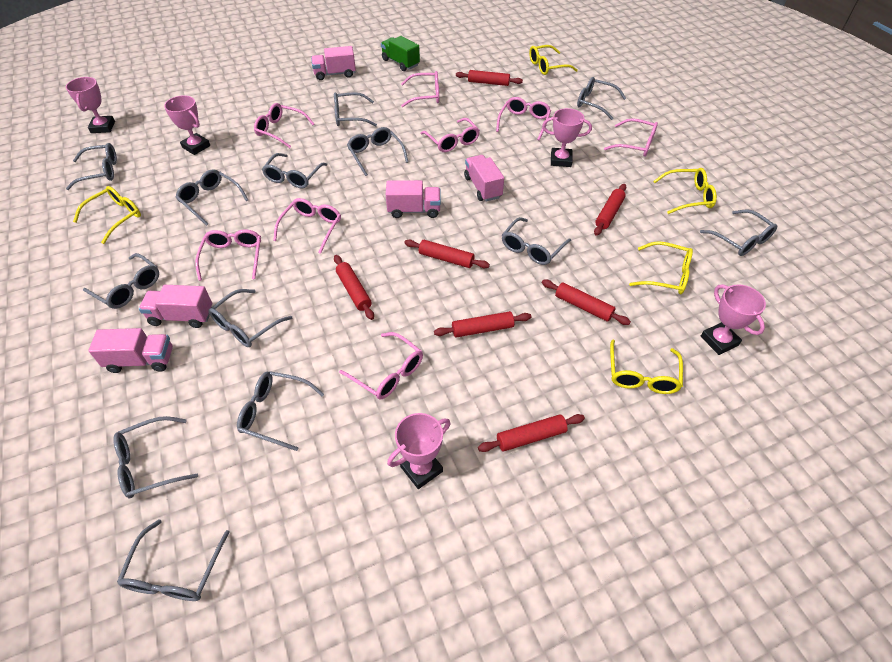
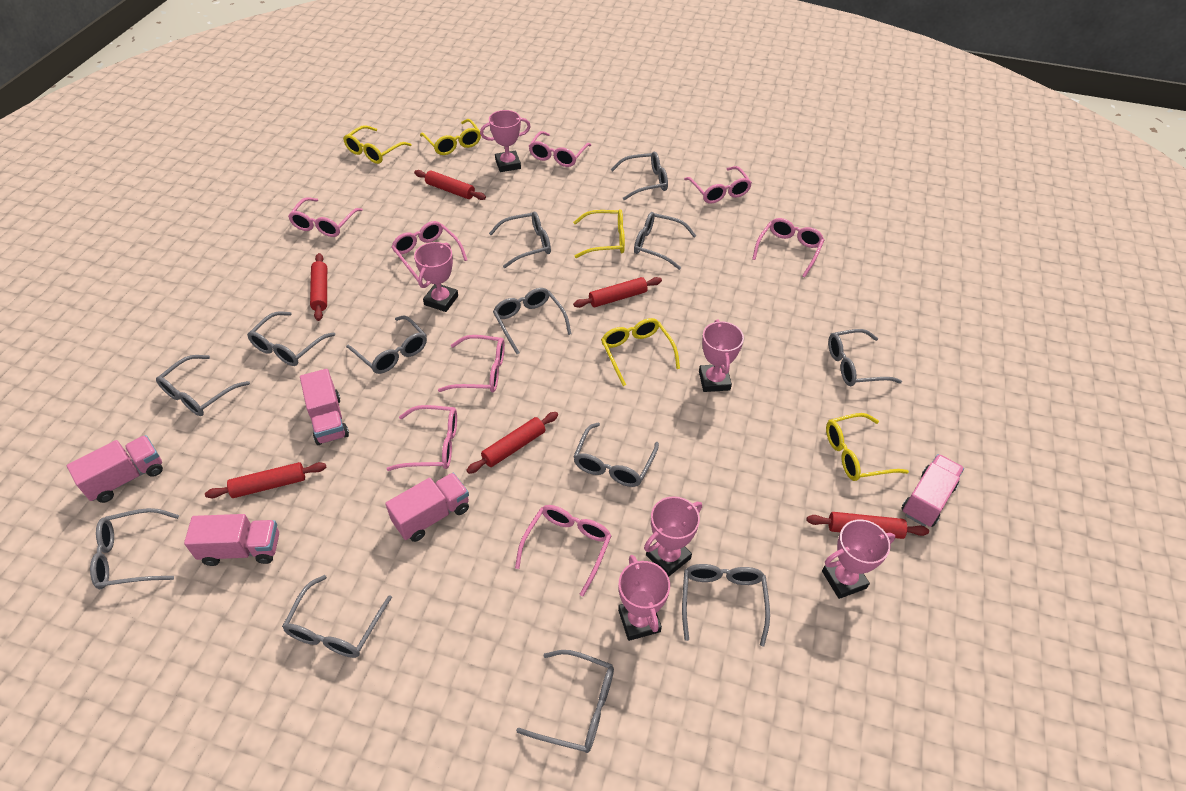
green truck: 1 -> 0
pink trophy: 5 -> 6
red rolling pin: 7 -> 6

